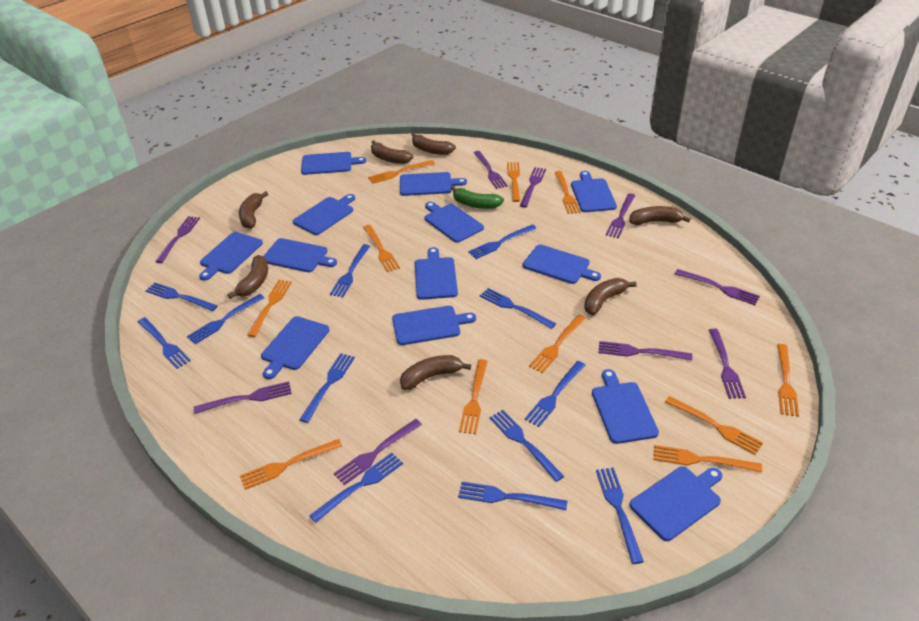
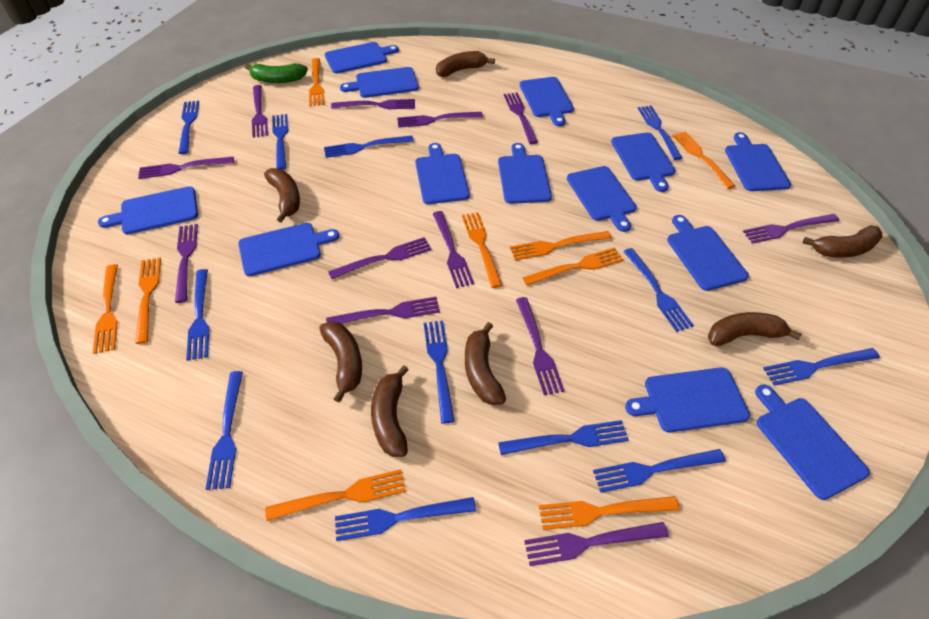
orange fork: 11 -> 9
purple fork: 9 -> 12

